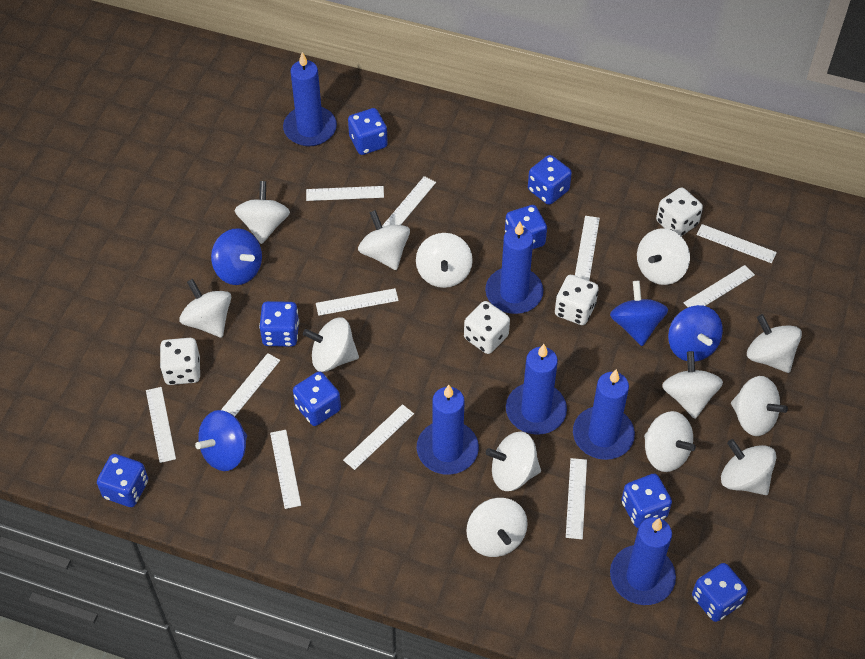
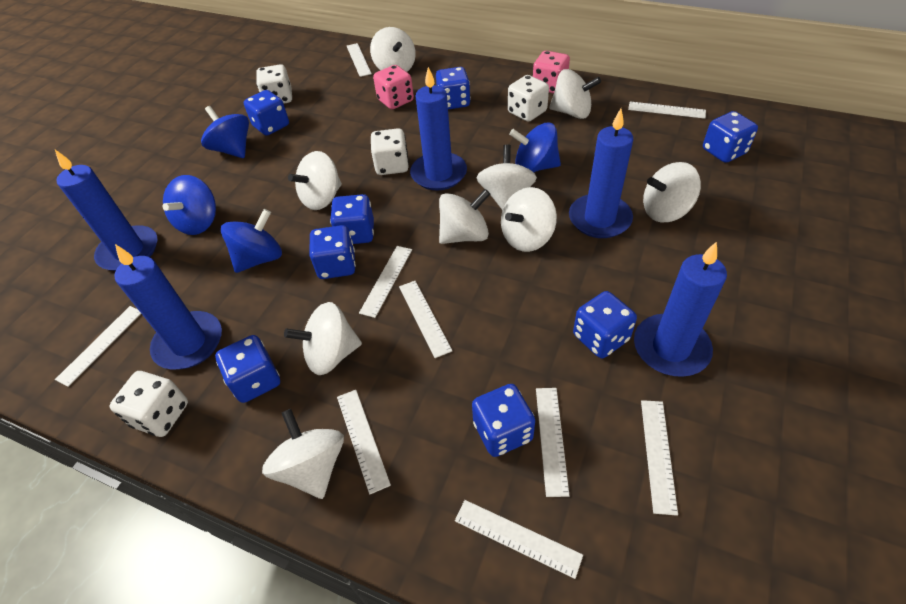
blue candle: 6 -> 5
pink dice: 0 -> 2
white ruler: 11 -> 9
white spinning top: 13 -> 9

